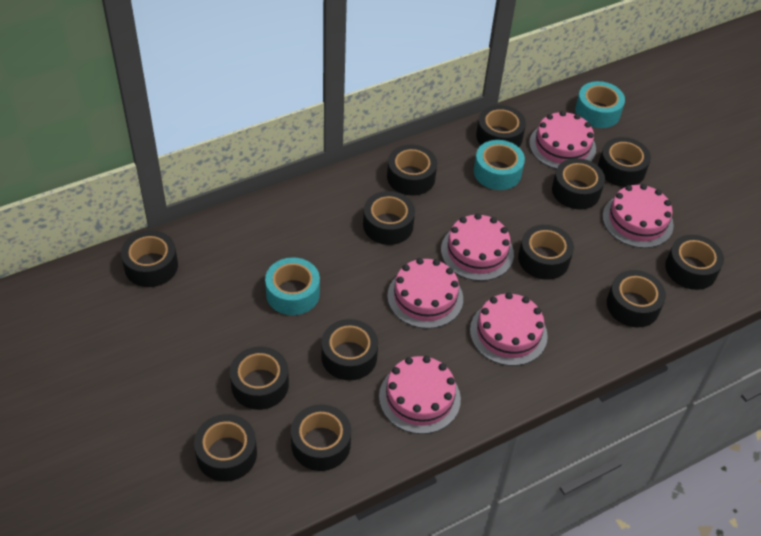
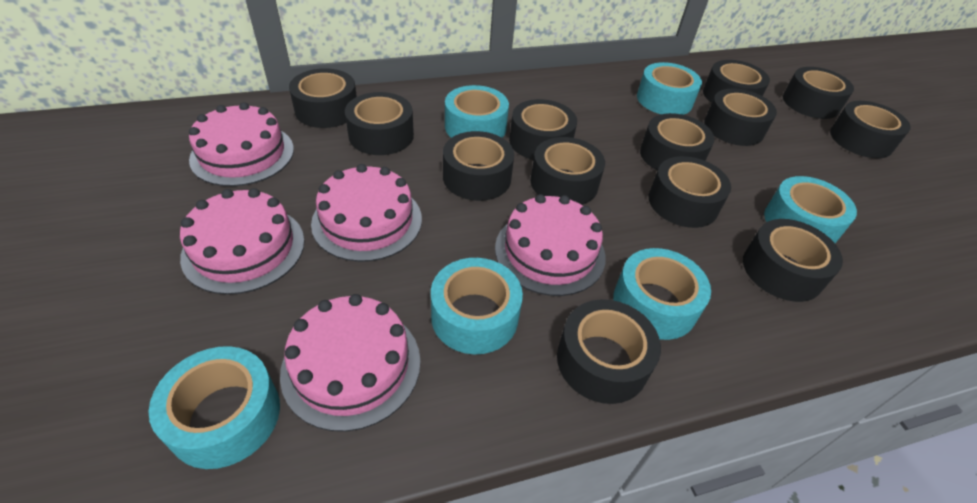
pink cake: 6 -> 5
turquoise tape: 3 -> 6

